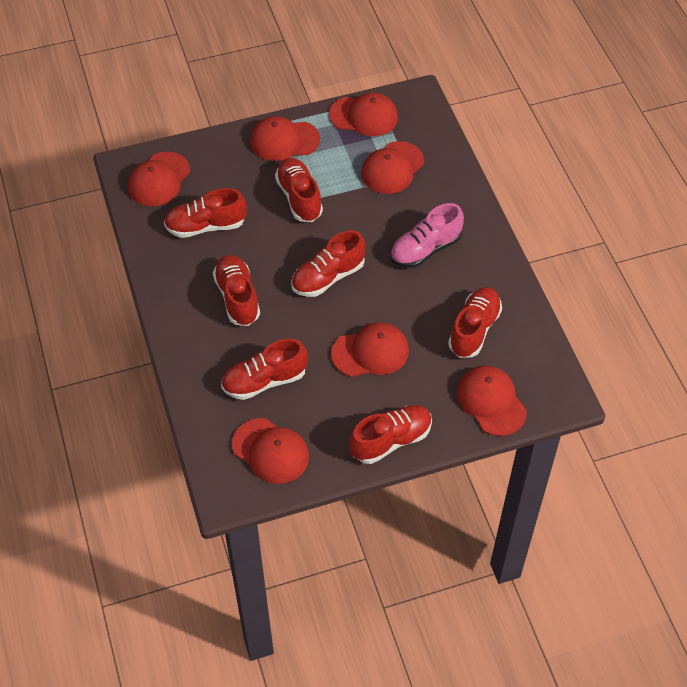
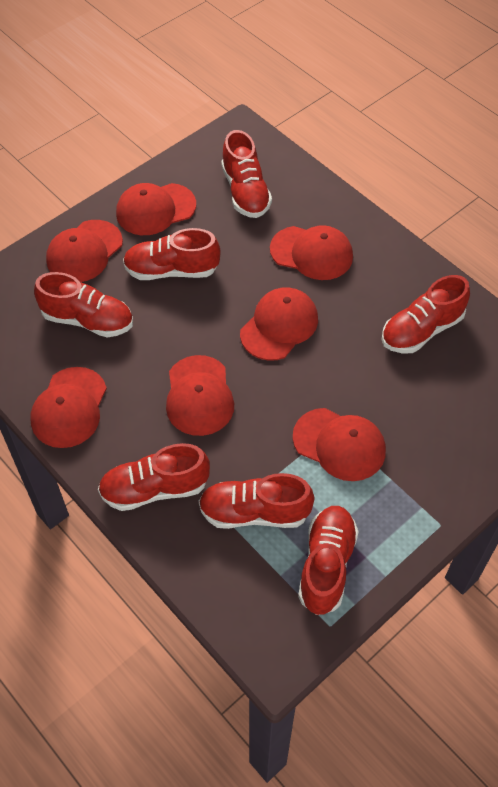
pink shoe: 1 -> 0

